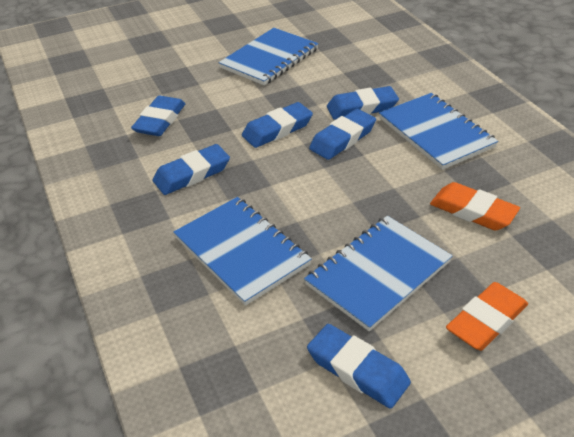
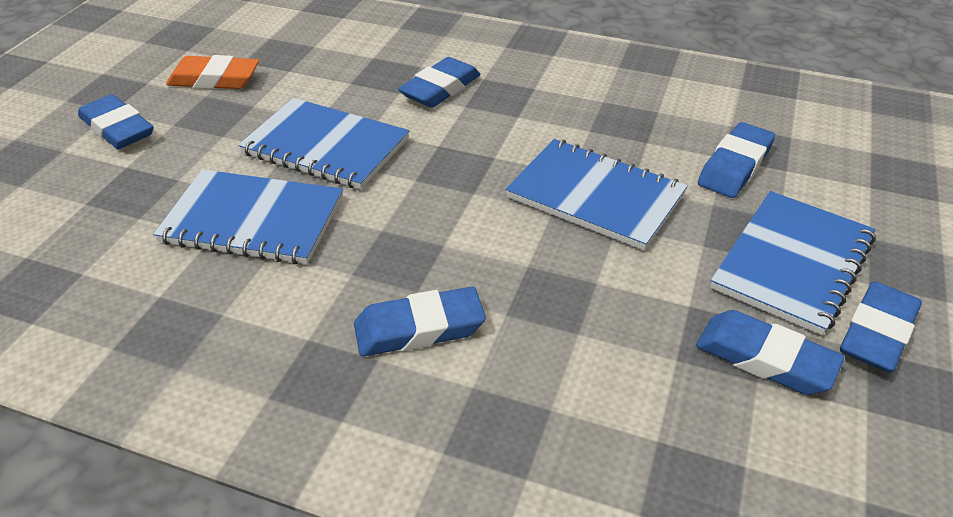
orange eraser: 2 -> 1

